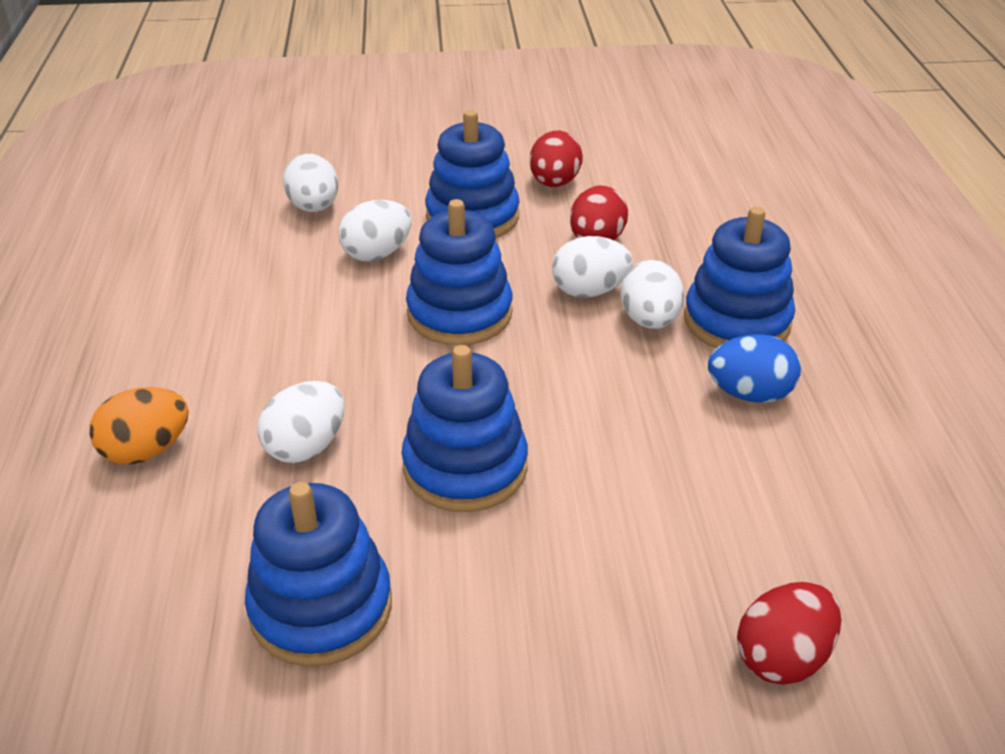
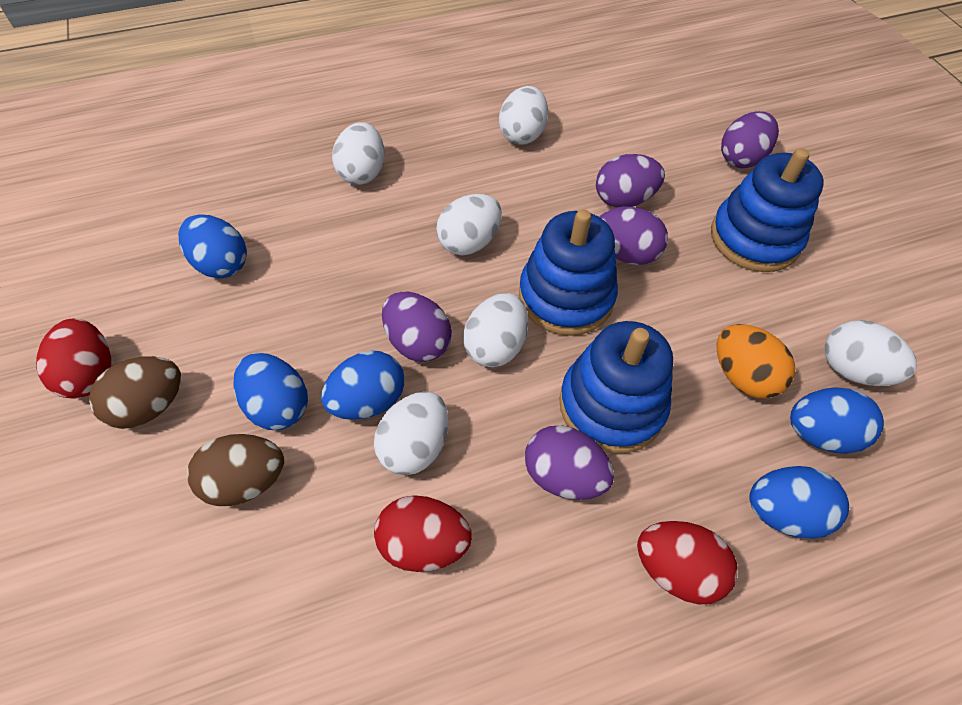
blue egg: 1 -> 5
blue stacking toy: 5 -> 3
brown egg: 0 -> 2
purple egg: 0 -> 5
white egg: 5 -> 6

